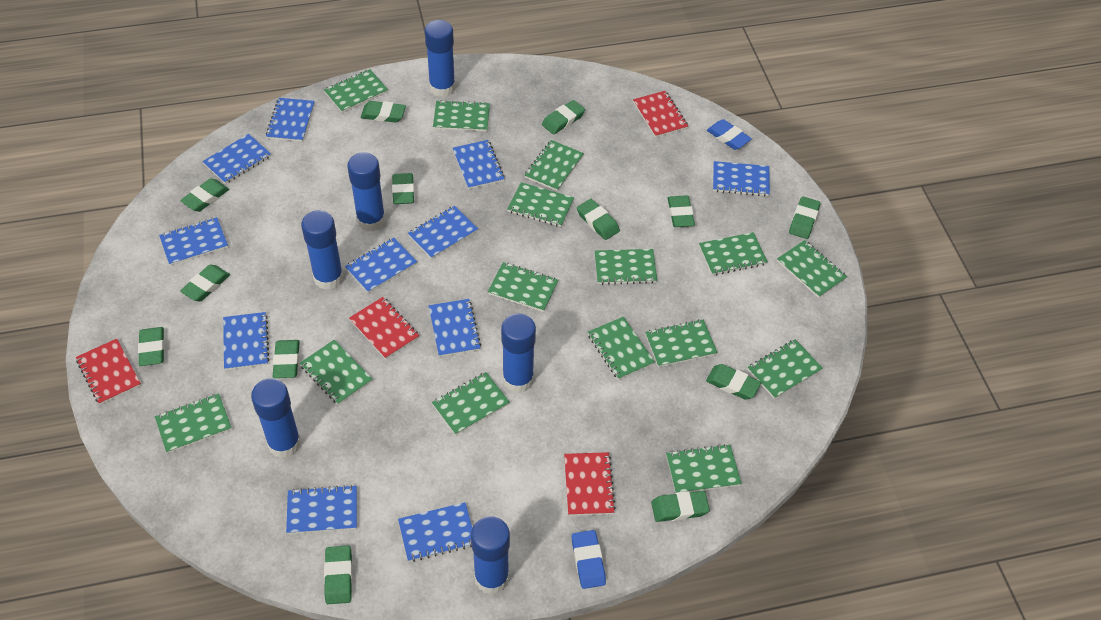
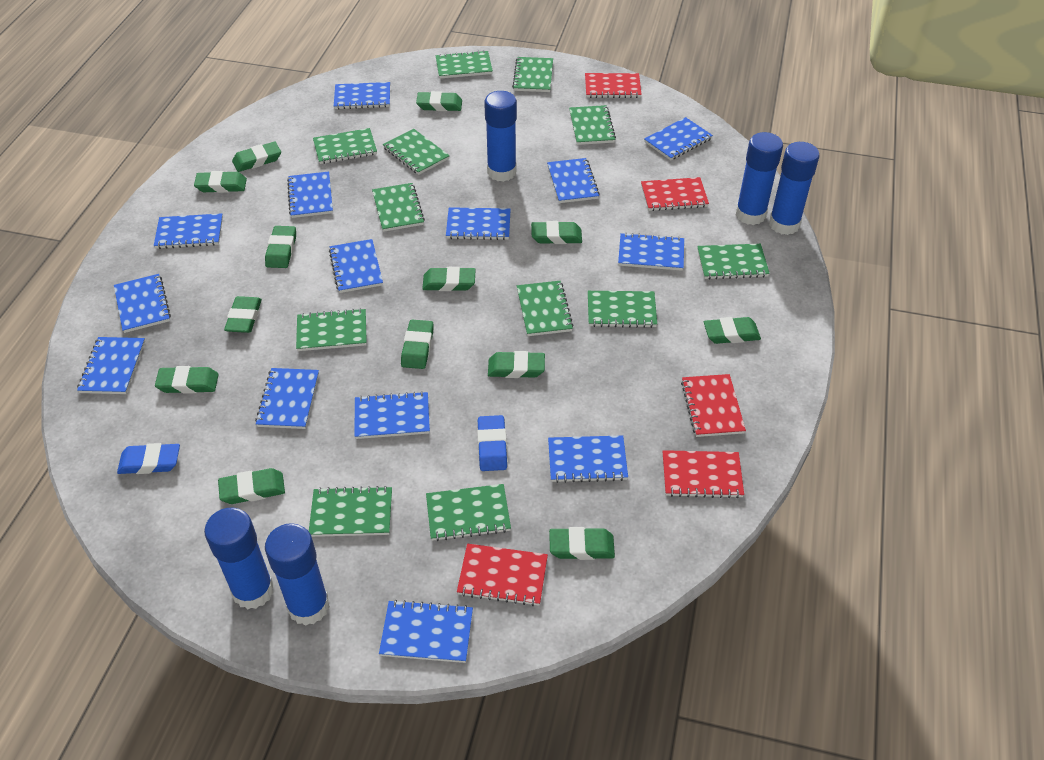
blue glue stick: 6 -> 5
blue notebook: 11 -> 14
green notebook: 15 -> 12
red notebook: 4 -> 5

